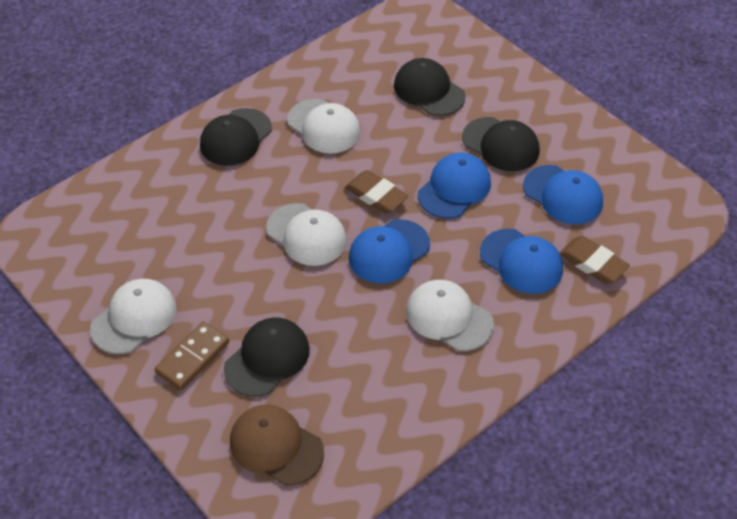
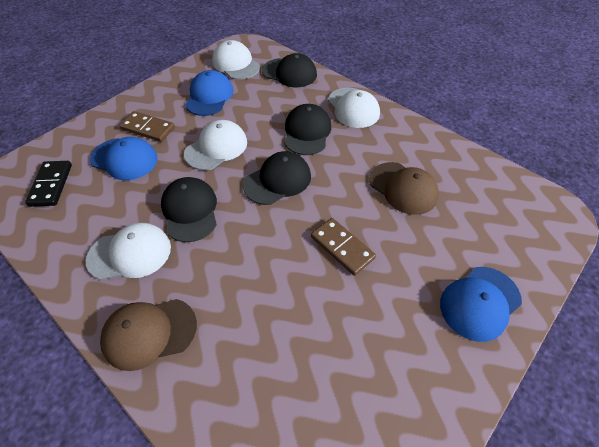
black domino: 0 -> 1
blue cap: 4 -> 3
brown cap: 1 -> 2
brown domino: 1 -> 2
brown eraser: 2 -> 0

